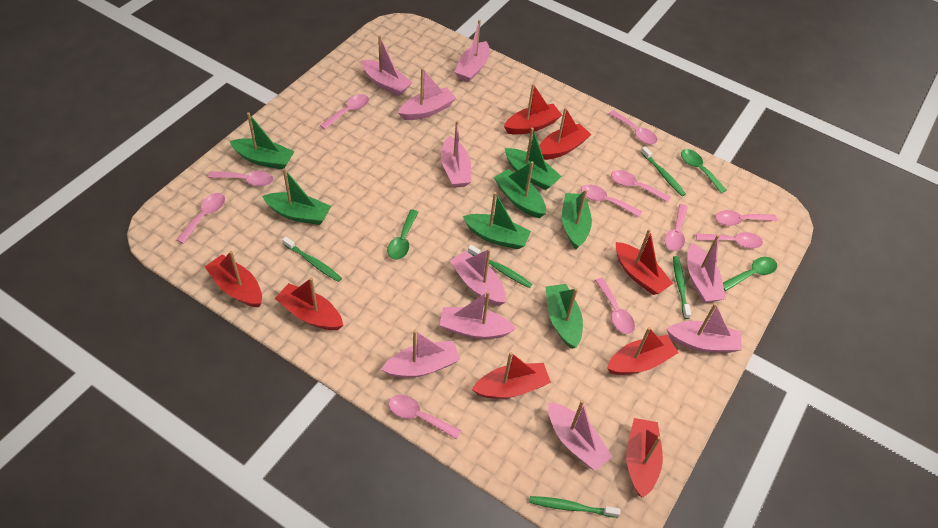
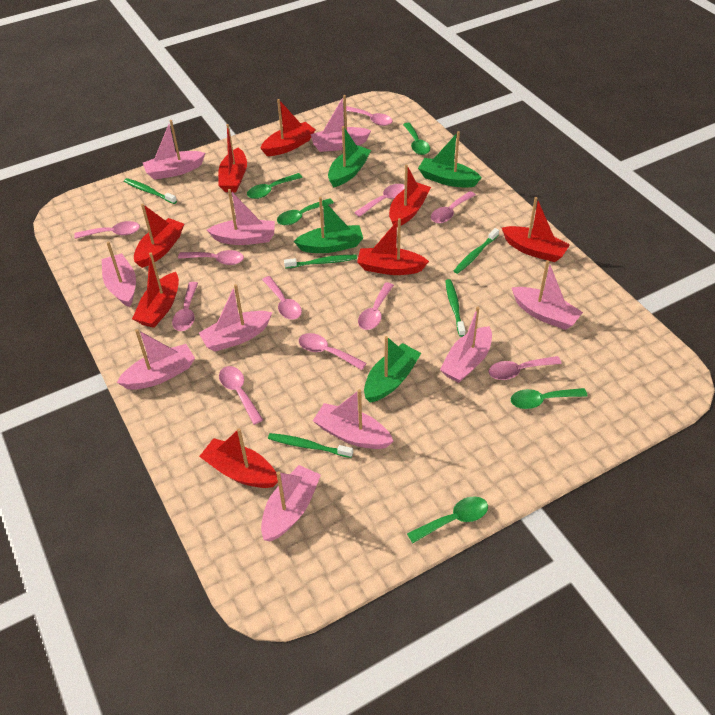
green boat: 7 -> 4
green spoon: 3 -> 5

